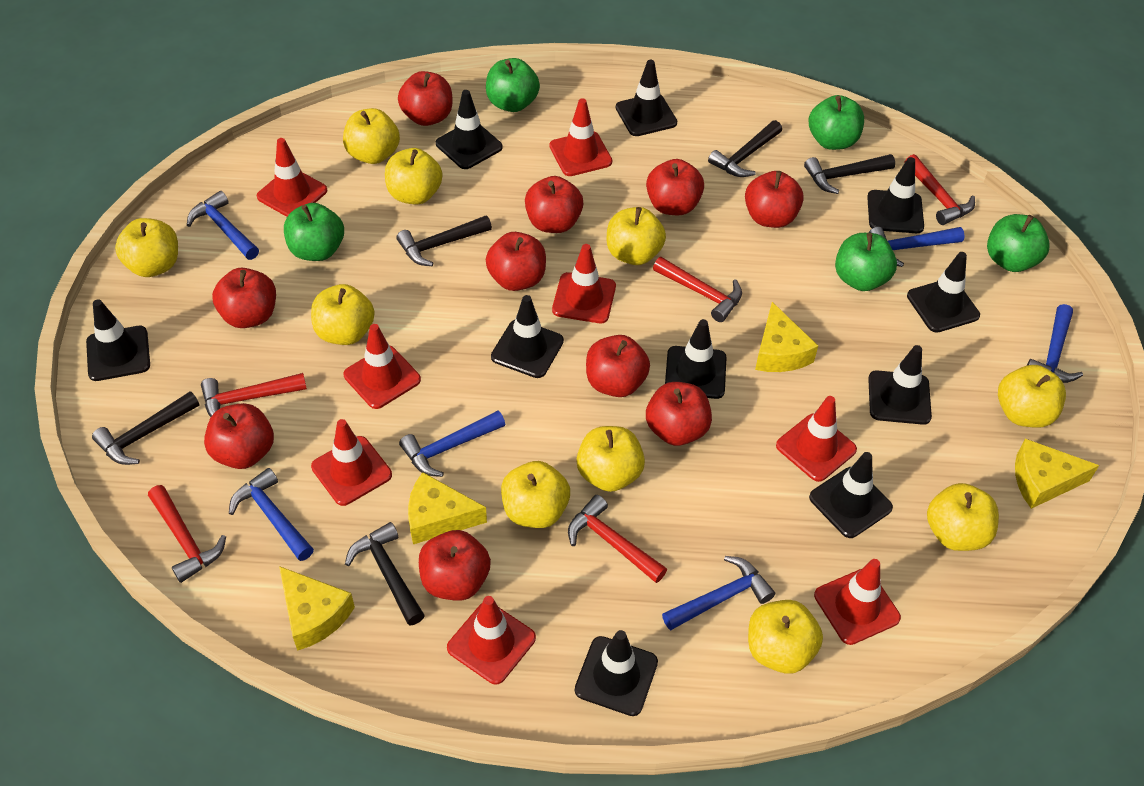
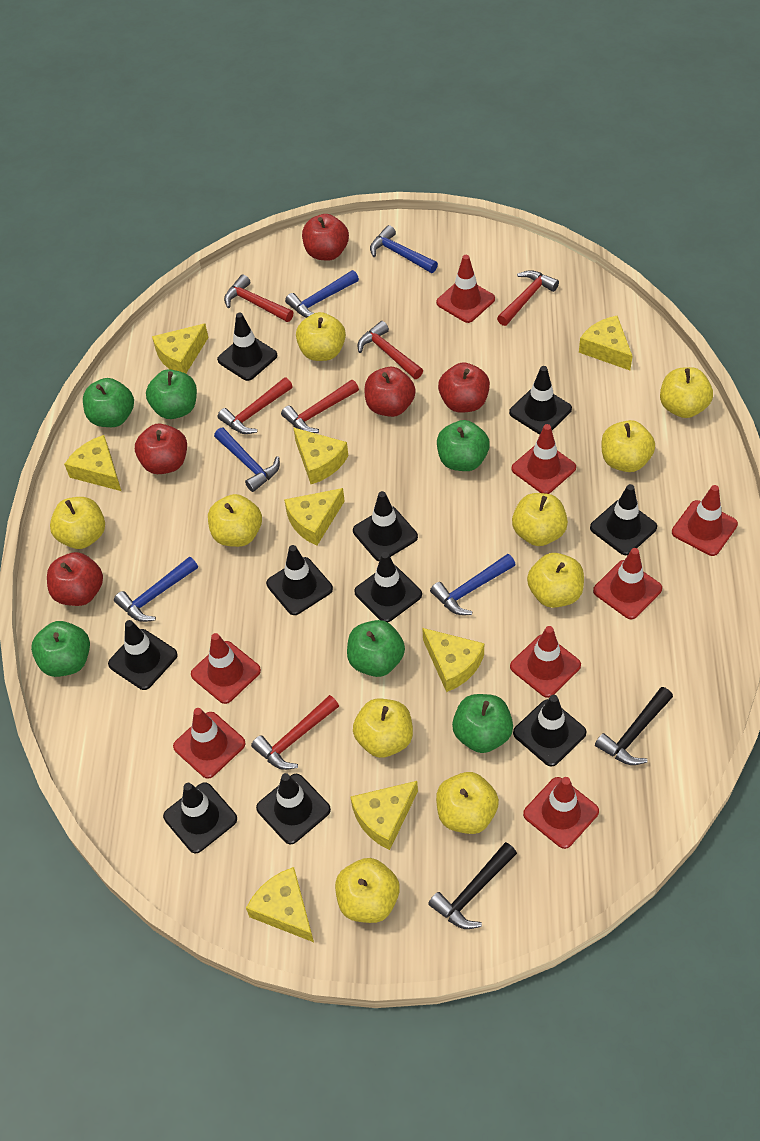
black hammer: 5 -> 2
blue hammer: 6 -> 5
green apple: 5 -> 6
red apple: 10 -> 5
red hammer: 5 -> 6
yellow cheese: 4 -> 8

